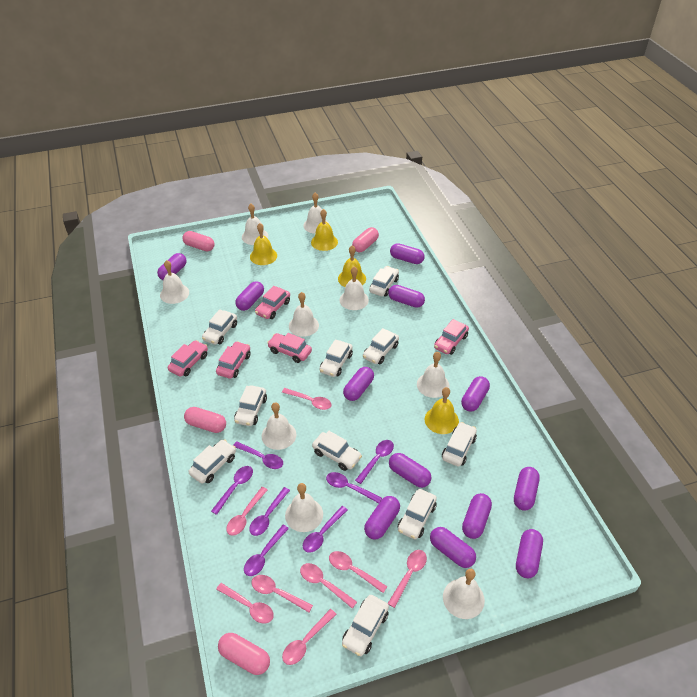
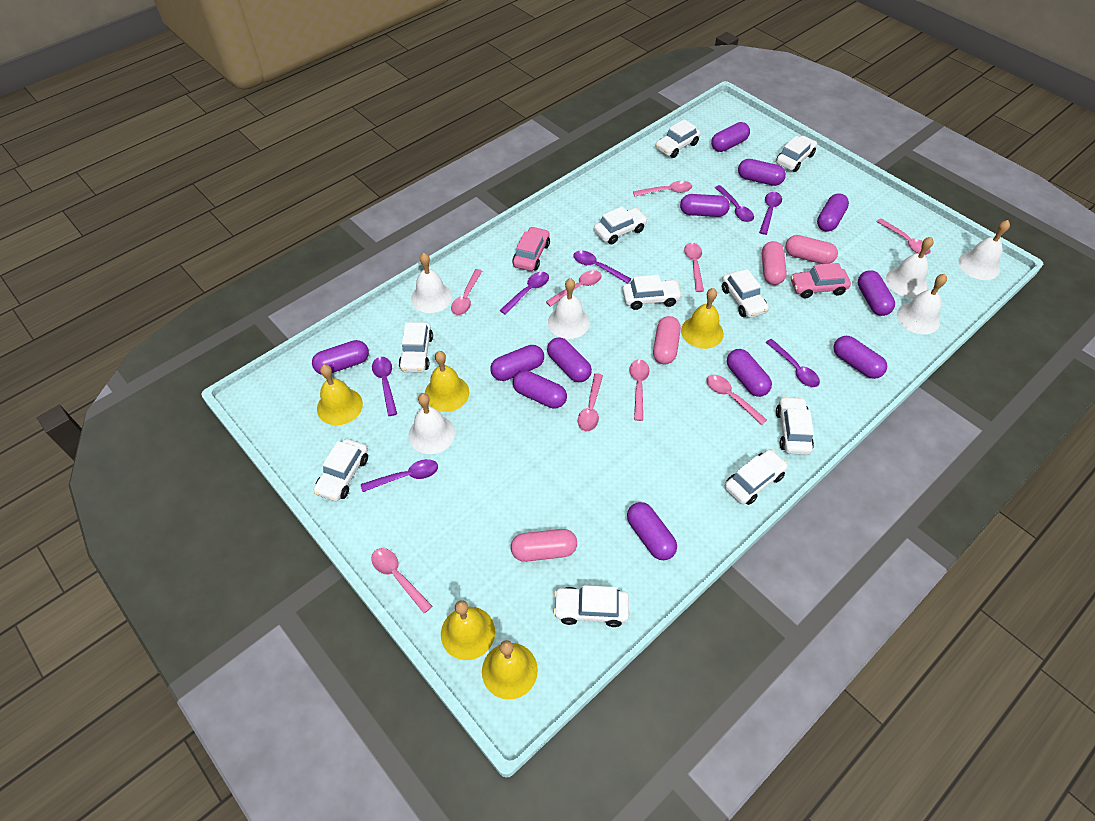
pink car: 5 -> 2
pink spoon: 8 -> 9
white bell: 9 -> 6
yellow bell: 4 -> 5

